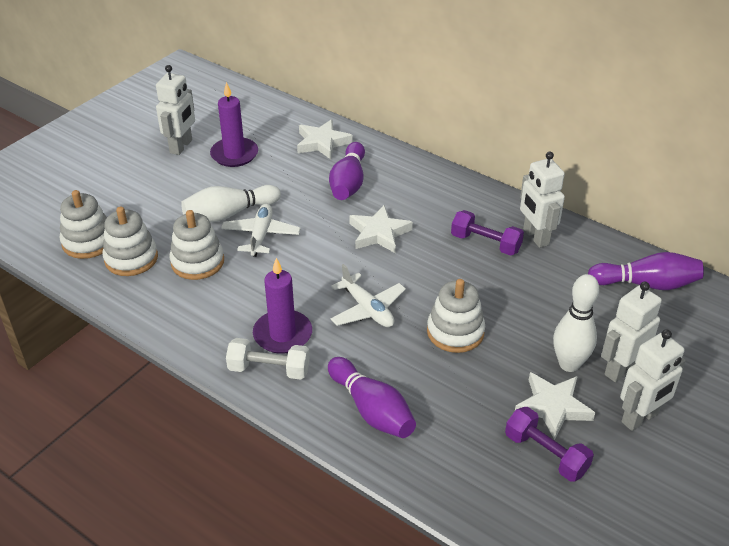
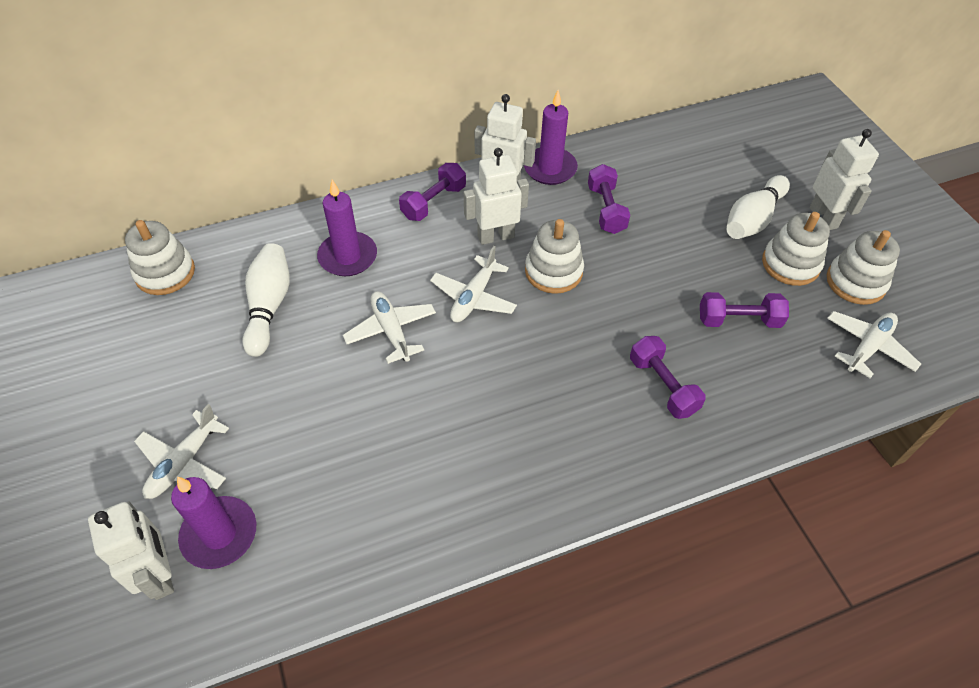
purple bowling pin: 3 -> 0
purple candle: 2 -> 3
purple dumbbell: 2 -> 4
white dumbbell: 1 -> 0
white plane: 2 -> 4
white star: 3 -> 0

